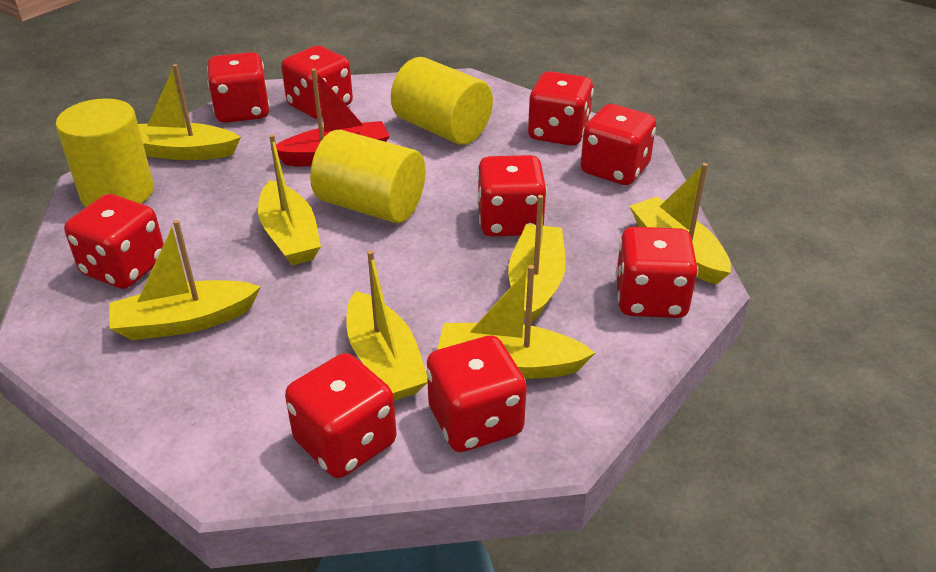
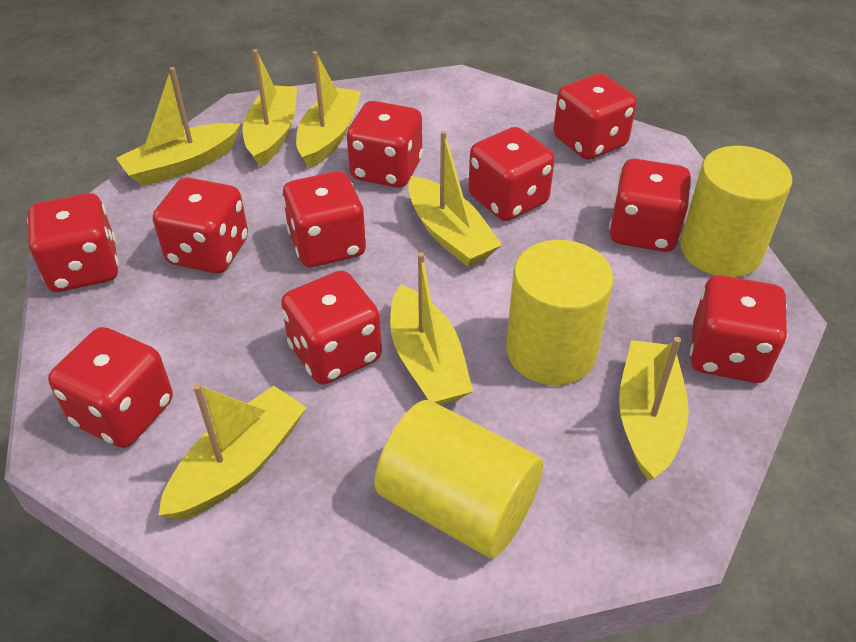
red boat: 1 -> 0
red dice: 9 -> 10

